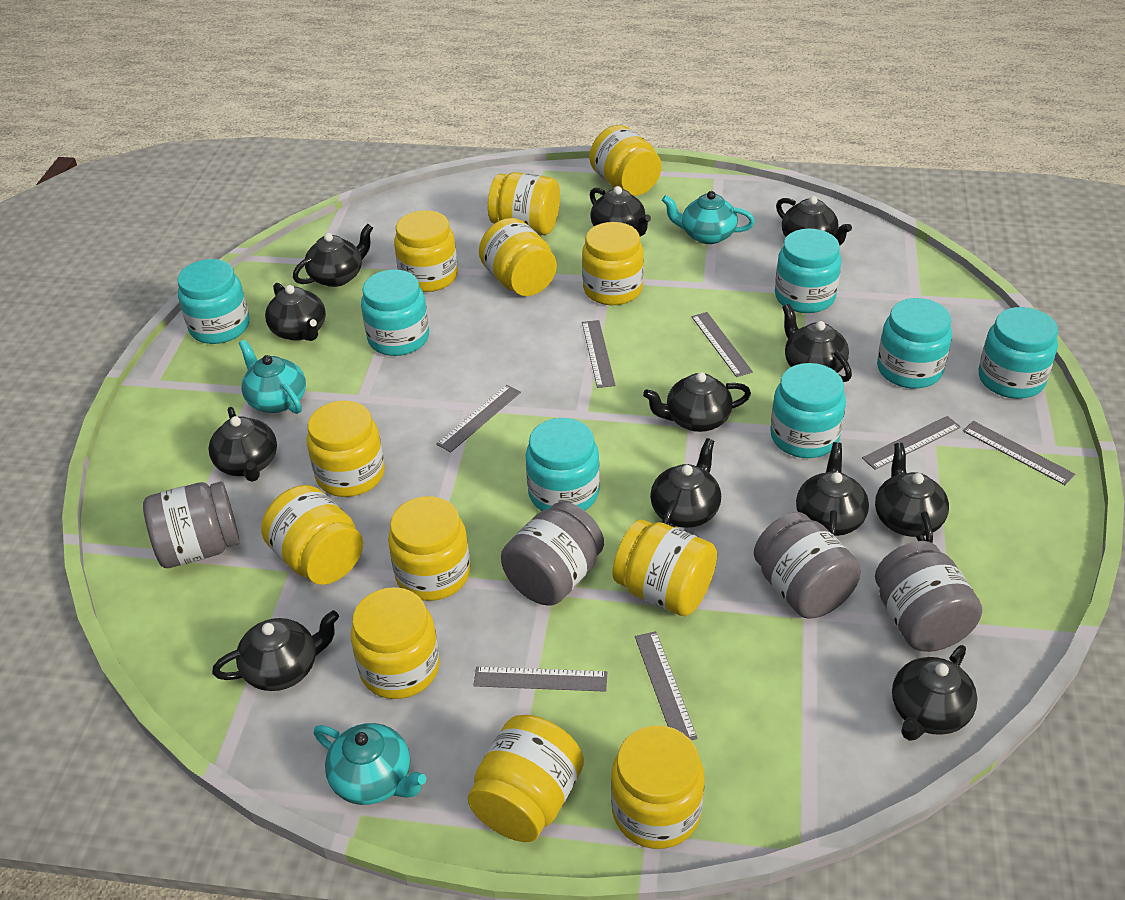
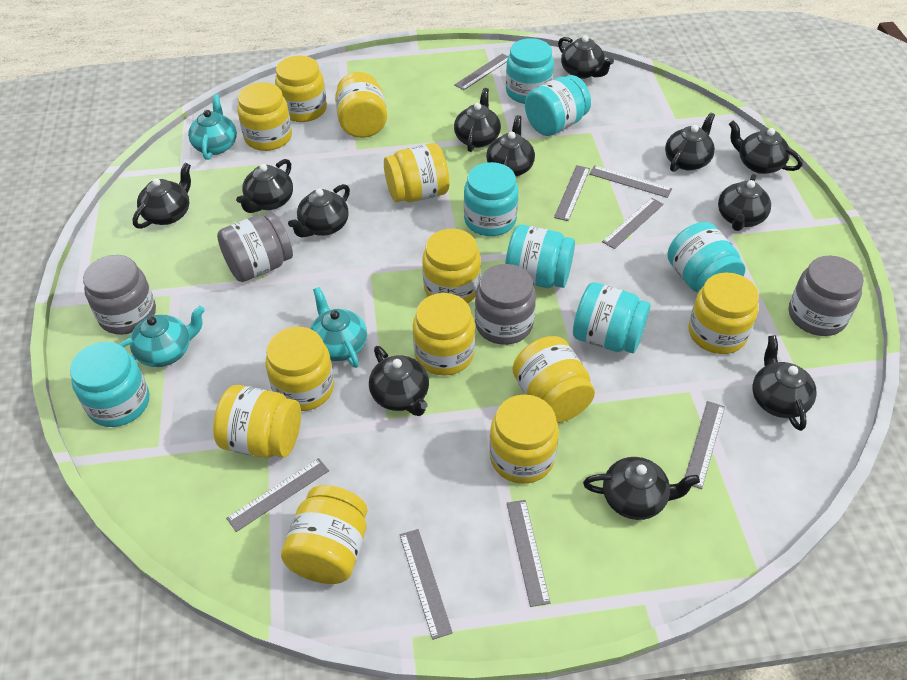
grey ruler: 7 -> 8

